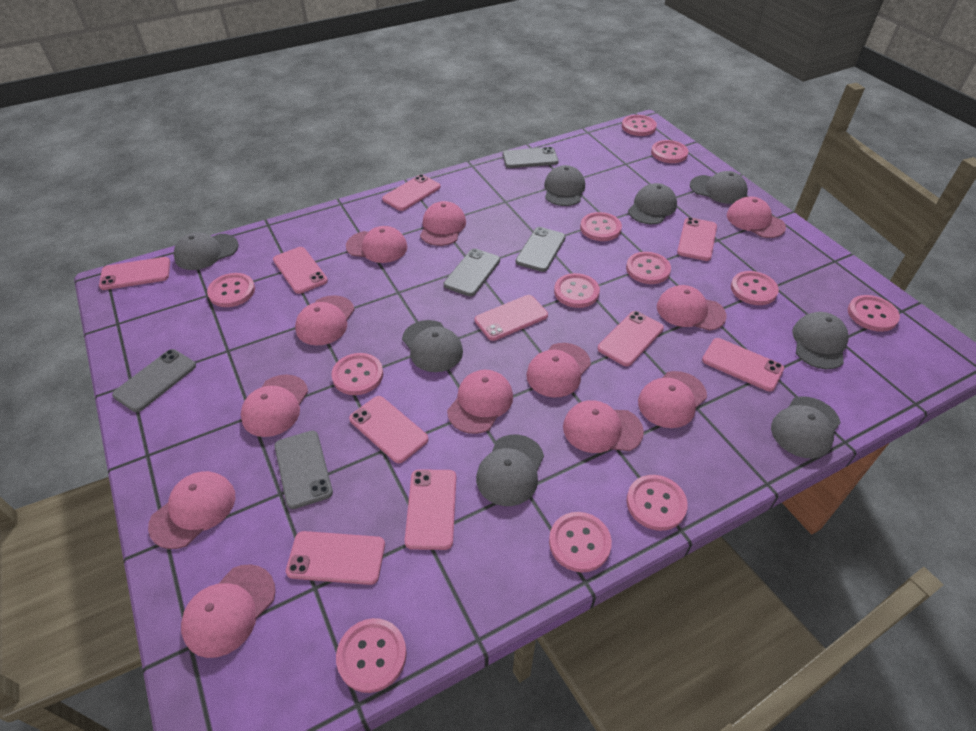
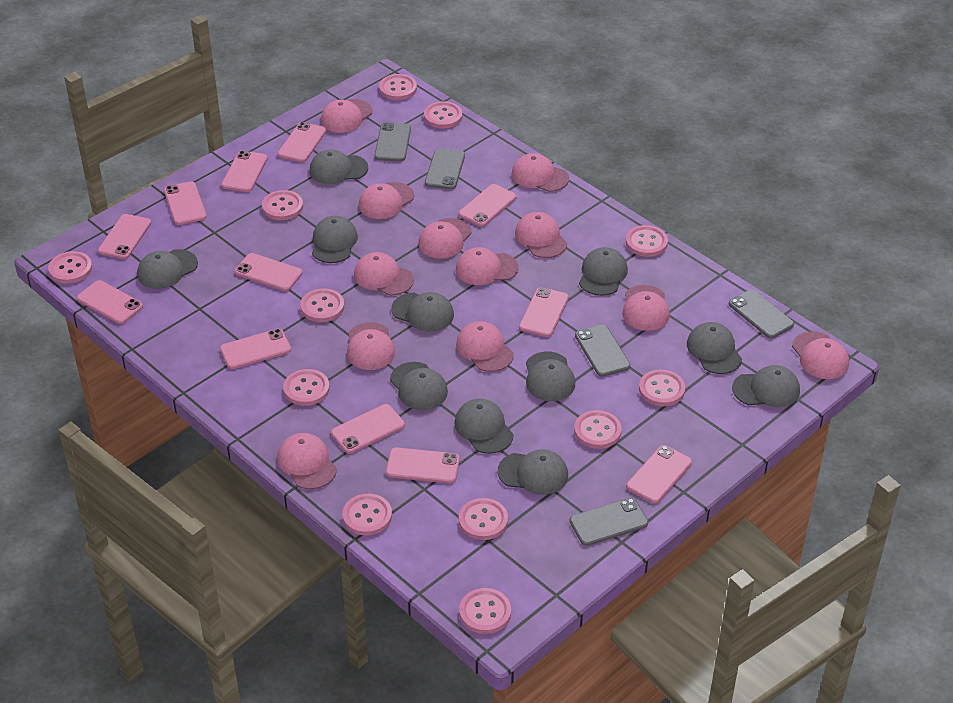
grey cap: 8 -> 11
pink phone: 10 -> 12

